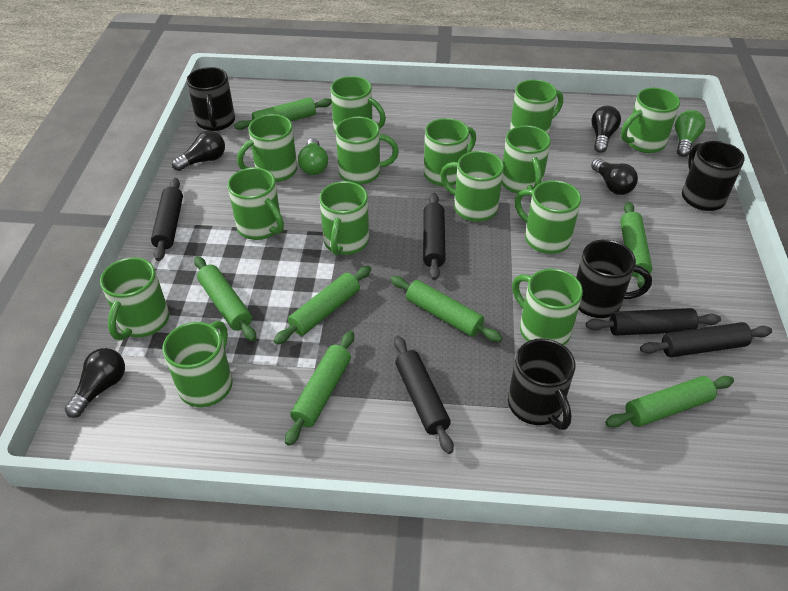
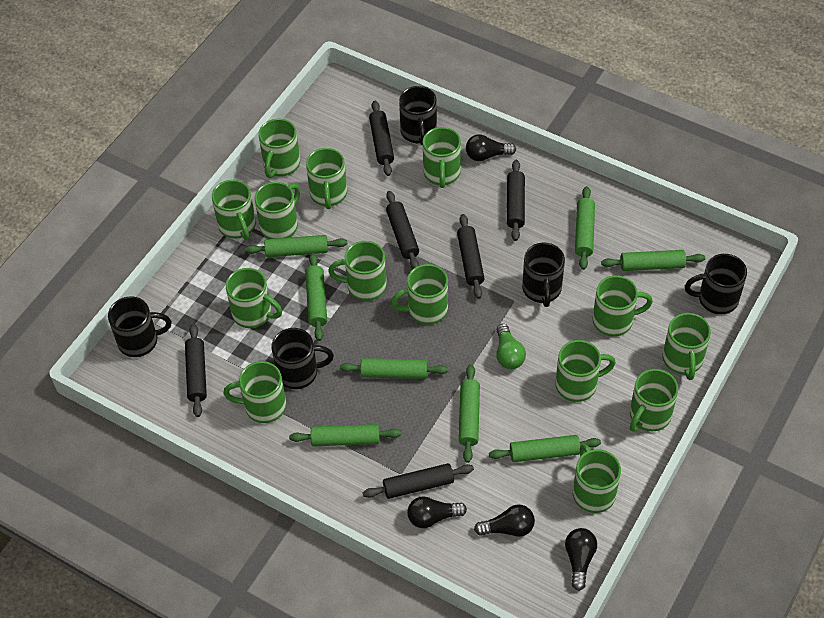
black mug: 4 -> 5
black rolling pin: 5 -> 6
green light bulb: 2 -> 1
green rolling pin: 7 -> 8

